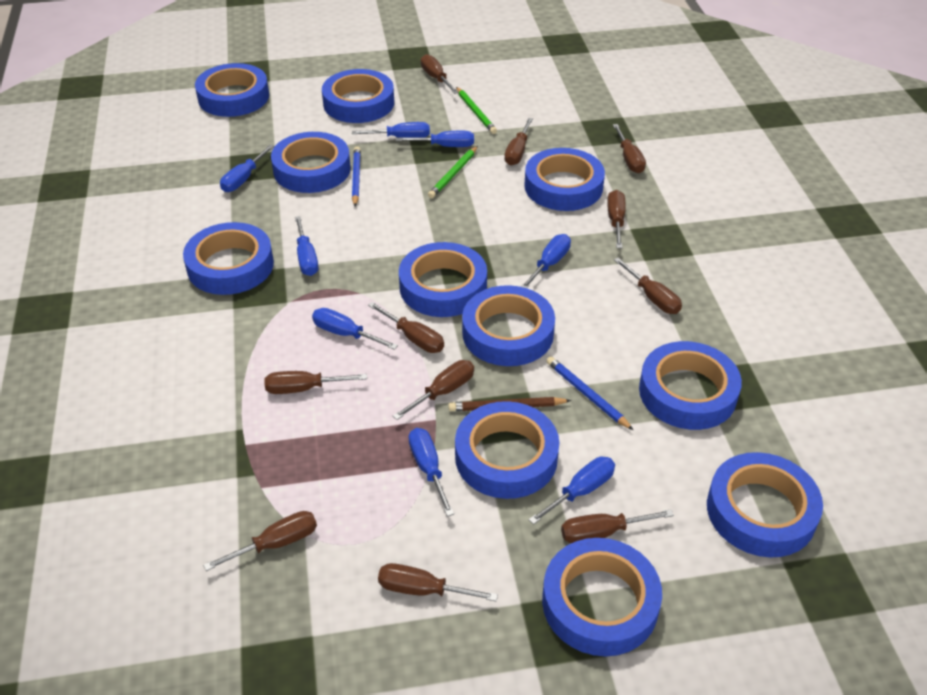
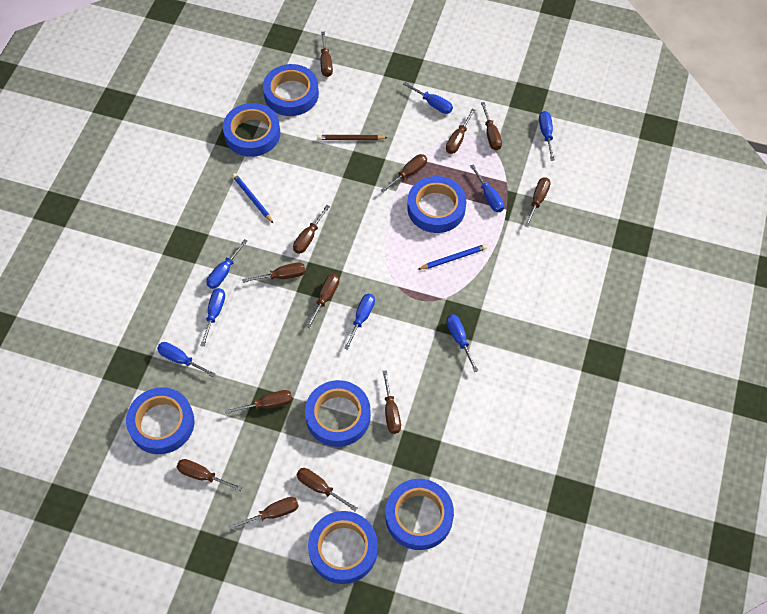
blue tape: 11 -> 7
brown screwdriver: 11 -> 13
green pencil: 2 -> 0

